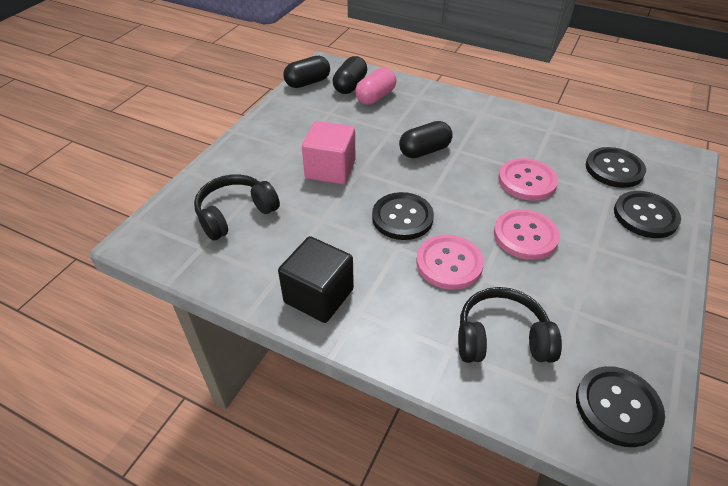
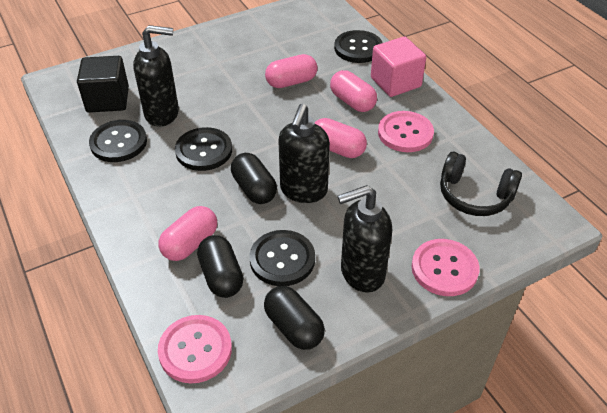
black headphones: 2 -> 1
black soap dispenser: 0 -> 3
pink capsule: 1 -> 4

